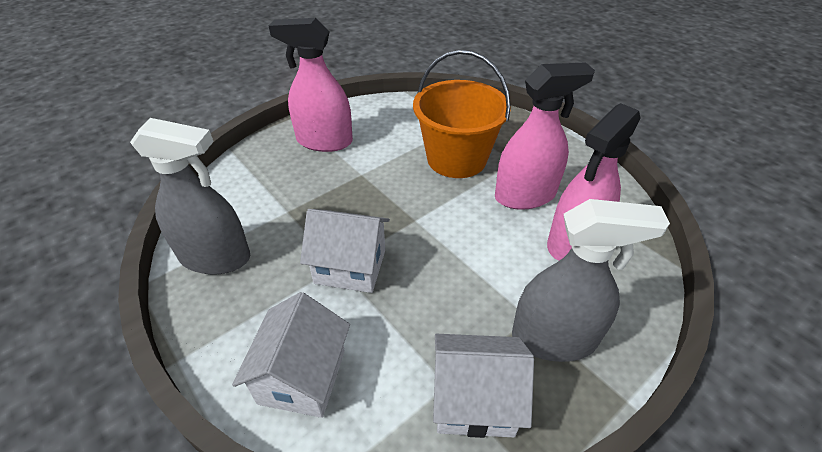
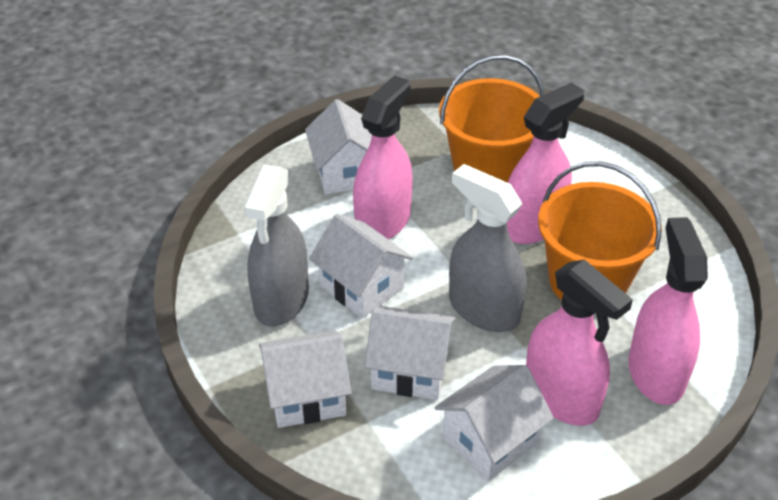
orange bucket: 1 -> 2
pink spray bottle: 3 -> 4
white house: 3 -> 5

